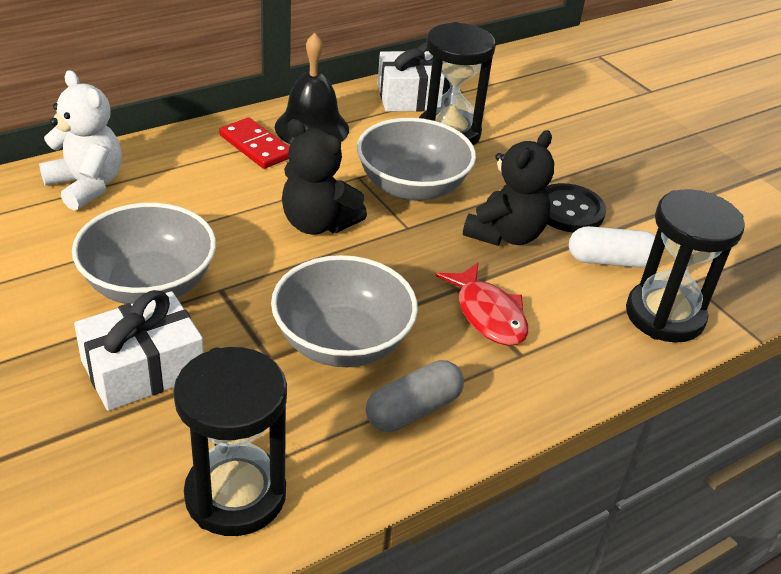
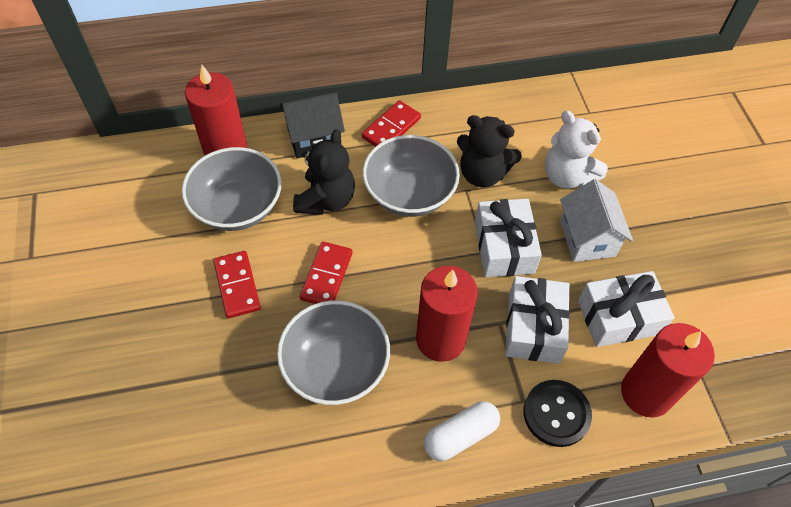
black bell: 1 -> 0
black hourglass: 3 -> 0
black house: 0 -> 1
grey capsule: 1 -> 0
red candle: 0 -> 3
red domino: 1 -> 3
red fish: 1 -> 0
white gift: 2 -> 3
white house: 0 -> 1

